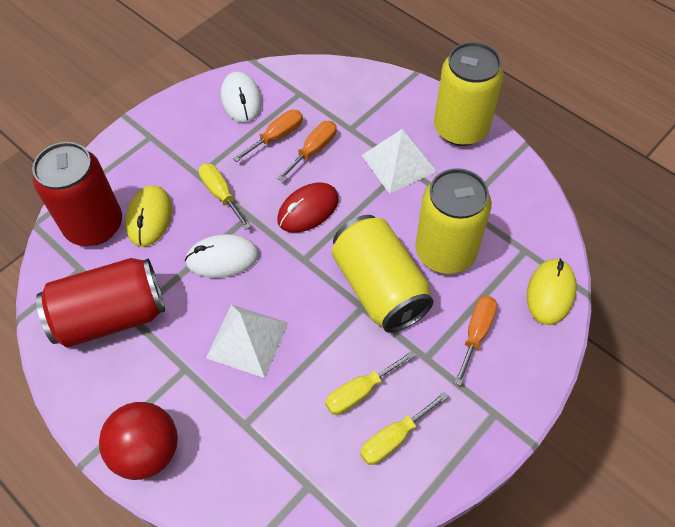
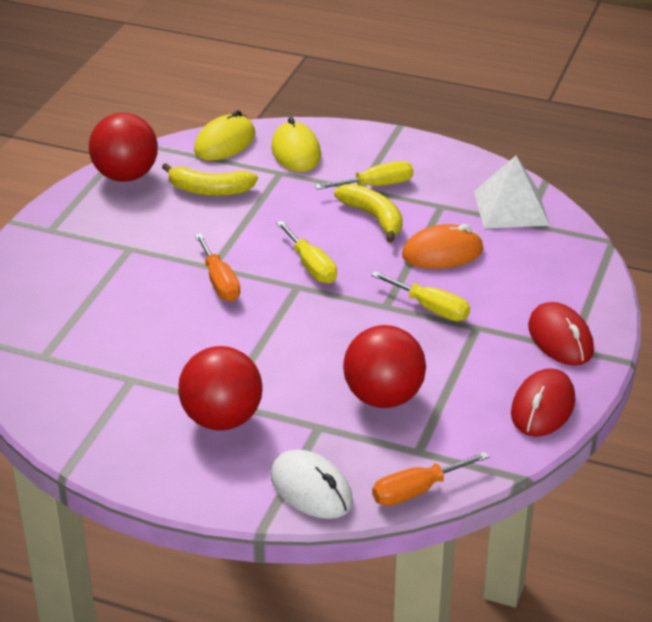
orange mouse: 0 -> 1
orange screwdriver: 3 -> 2
red ball: 1 -> 3
red can: 2 -> 0
red mouse: 1 -> 2
white mouse: 2 -> 1
white pyramid: 2 -> 1
yellow banana: 0 -> 2
yellow can: 3 -> 0

